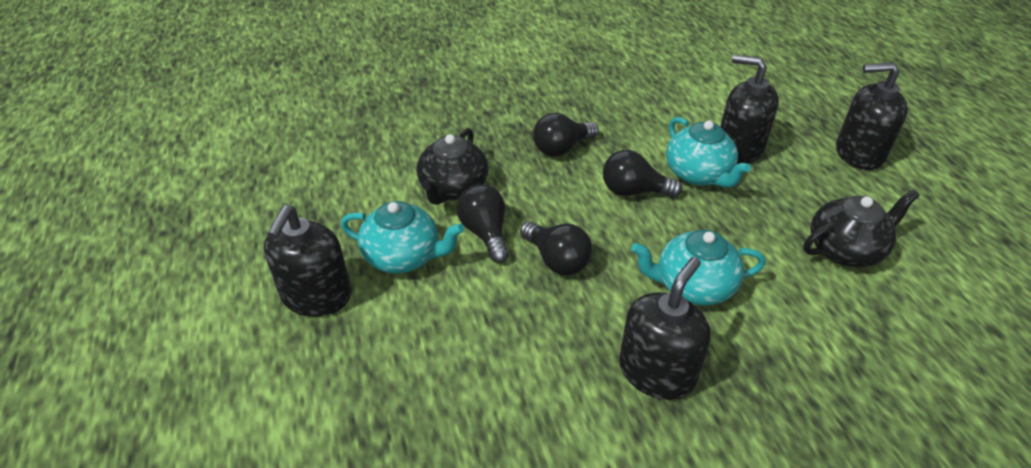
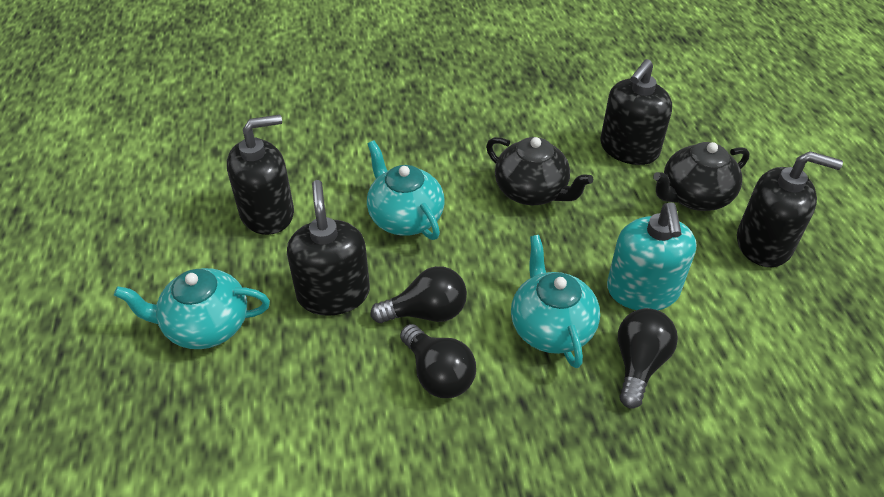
black light bulb: 4 -> 3
turquoise soap dispenser: 0 -> 1

